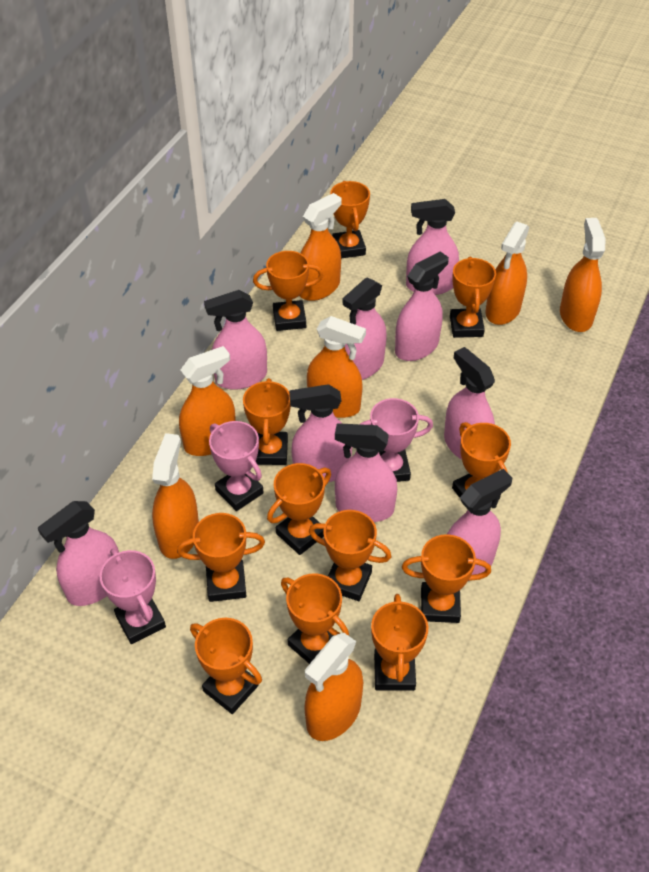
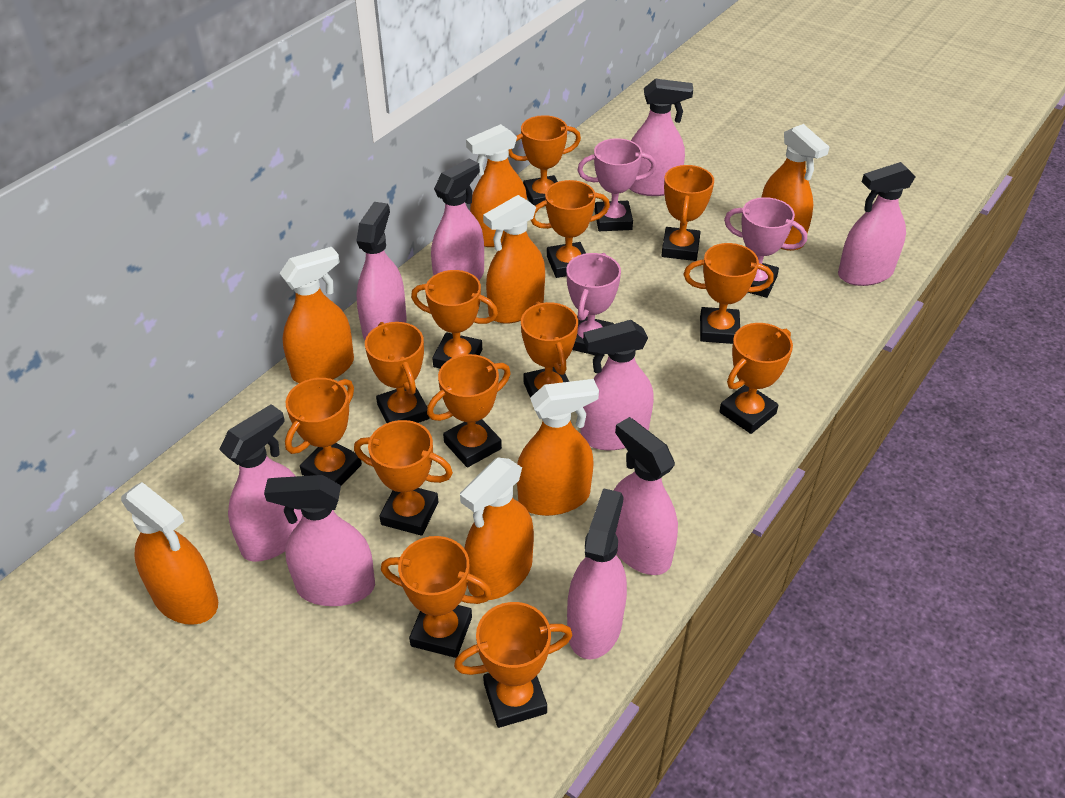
orange trophy: 12 -> 13

